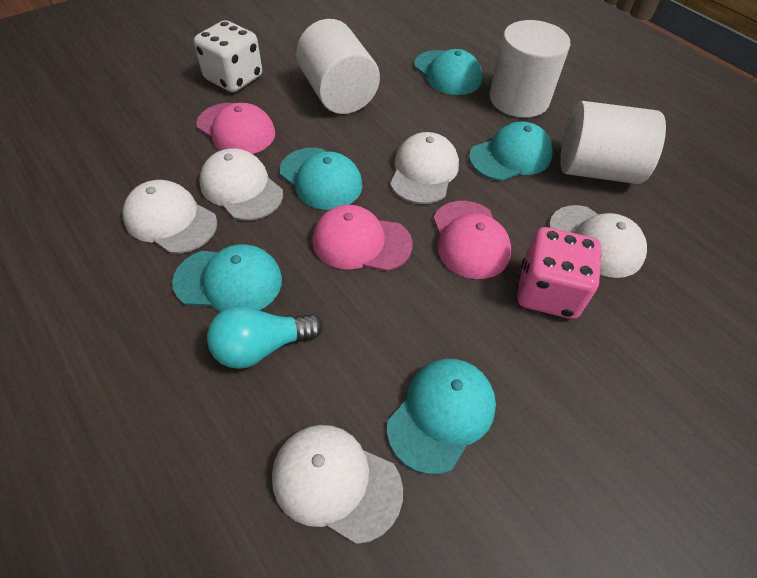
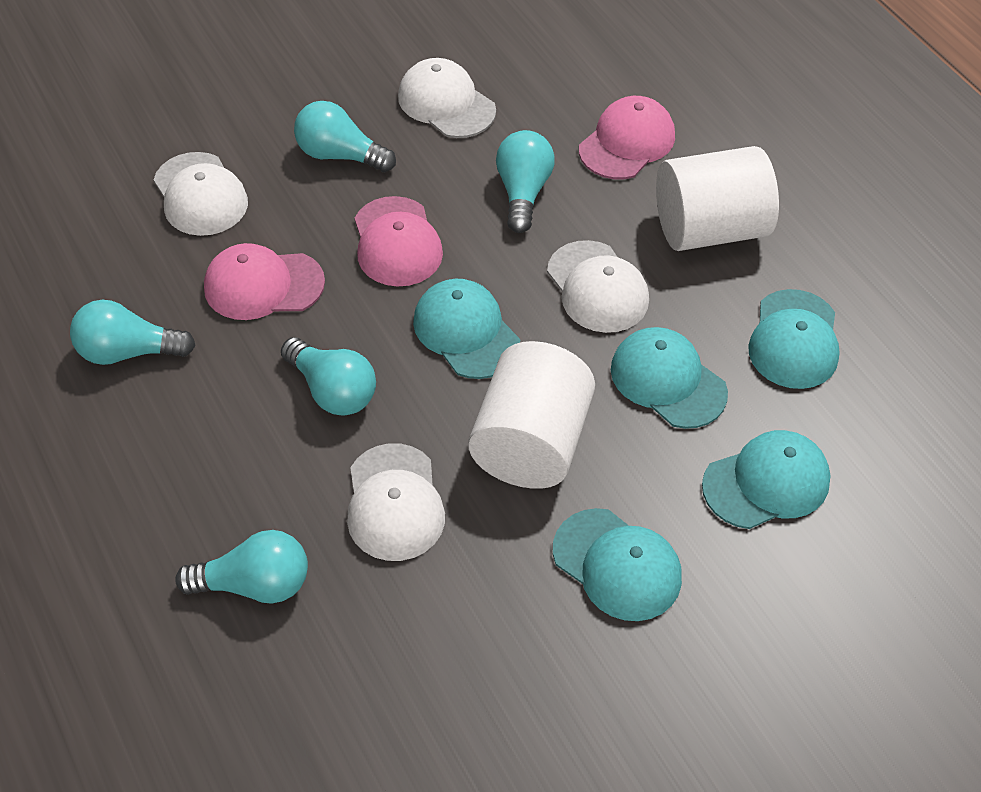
pink dice: 1 -> 0
turquoise light bulb: 1 -> 5
white cap: 5 -> 4
white cylinder: 3 -> 2
white dice: 1 -> 0

